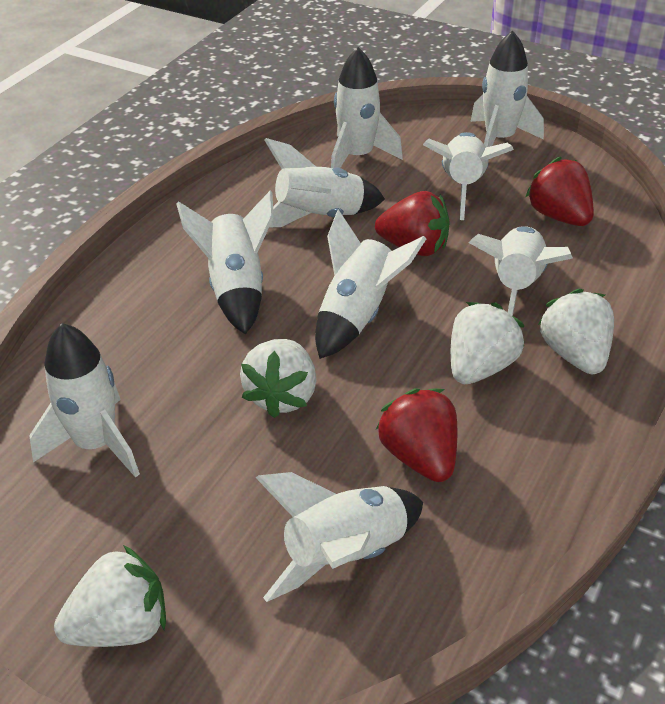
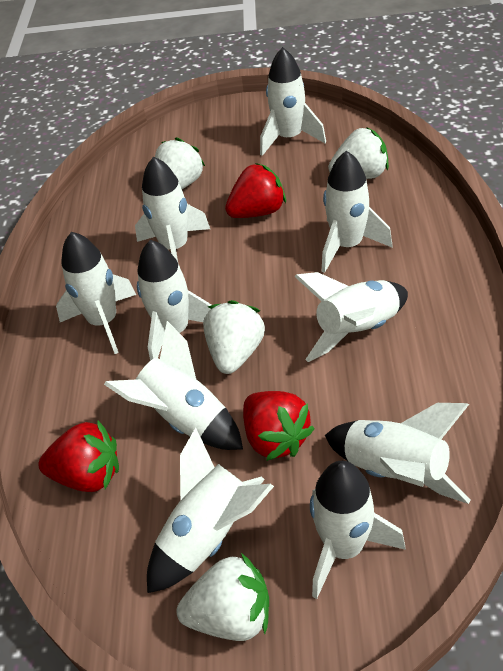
white rocket: 9 -> 10

